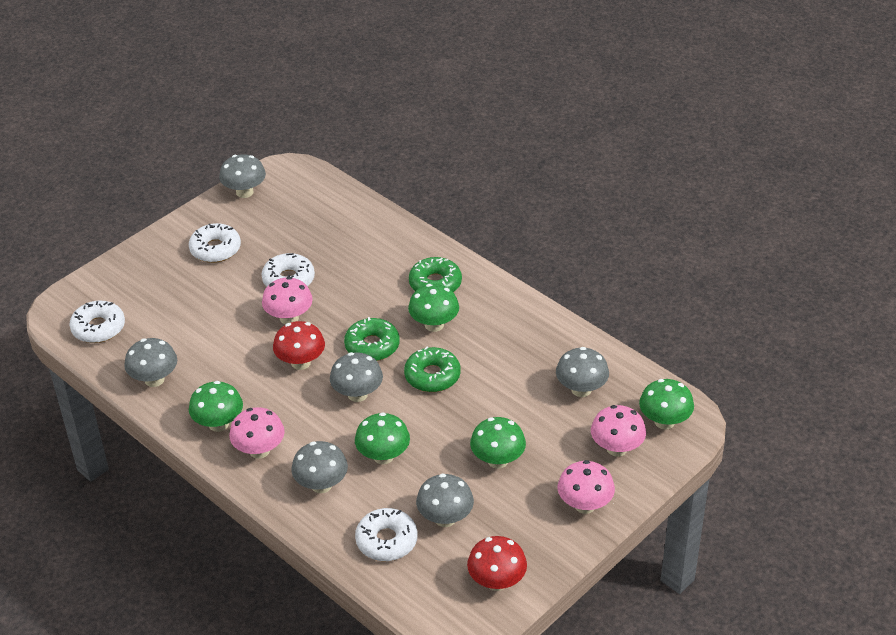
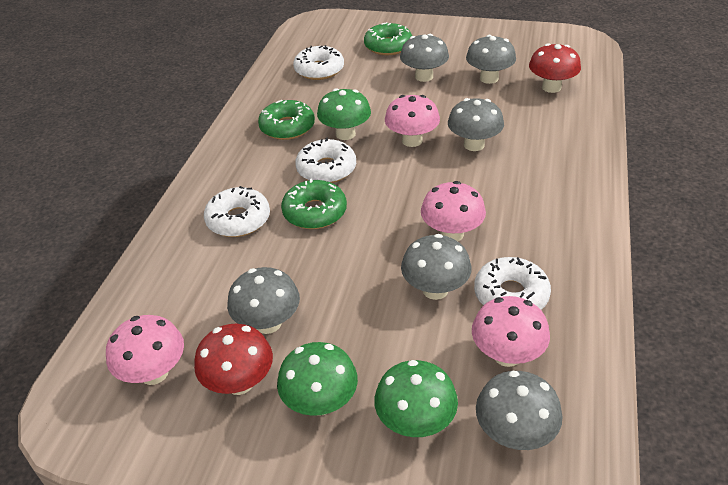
green mushroom: 5 -> 3

